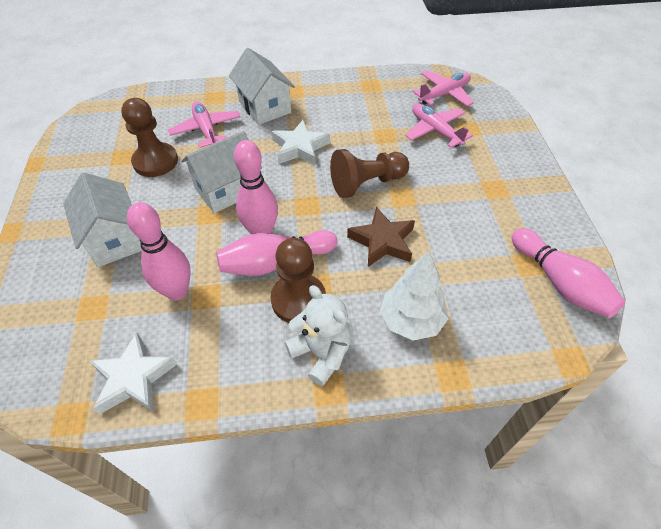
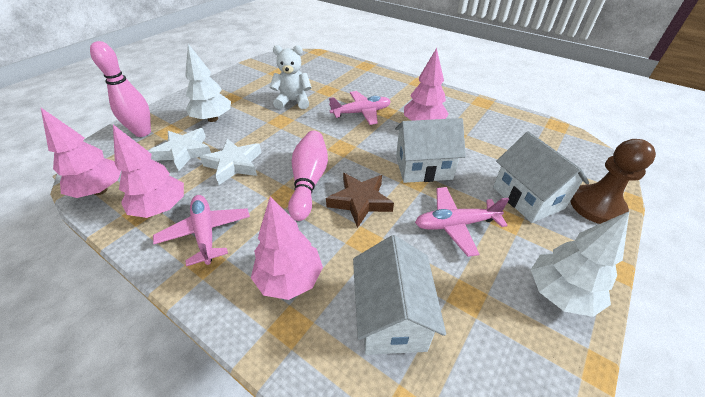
brown pawn: 3 -> 1
pink bowling pin: 4 -> 2
pink tree: 0 -> 4
white tree: 1 -> 2

